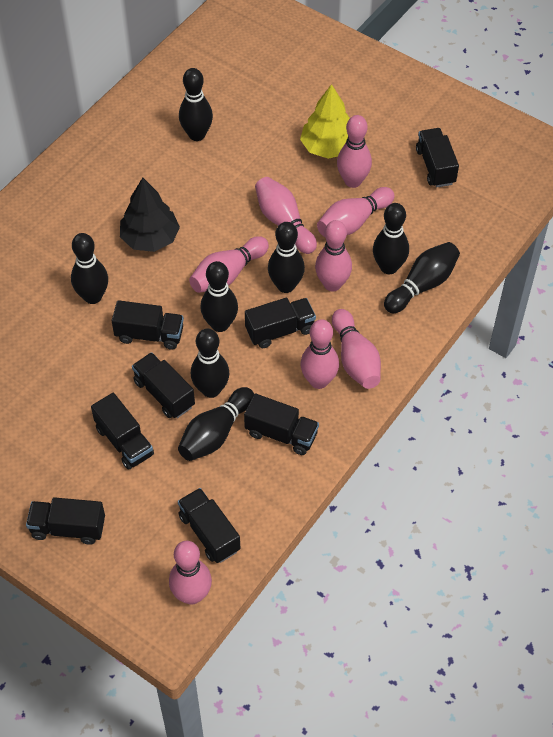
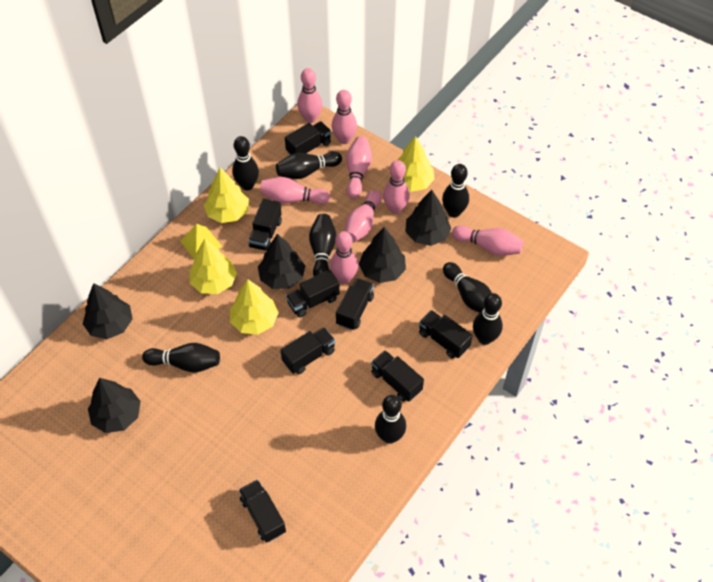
black tree: 1 -> 5
yellow pyramid: 0 -> 1
yellow tree: 1 -> 4

